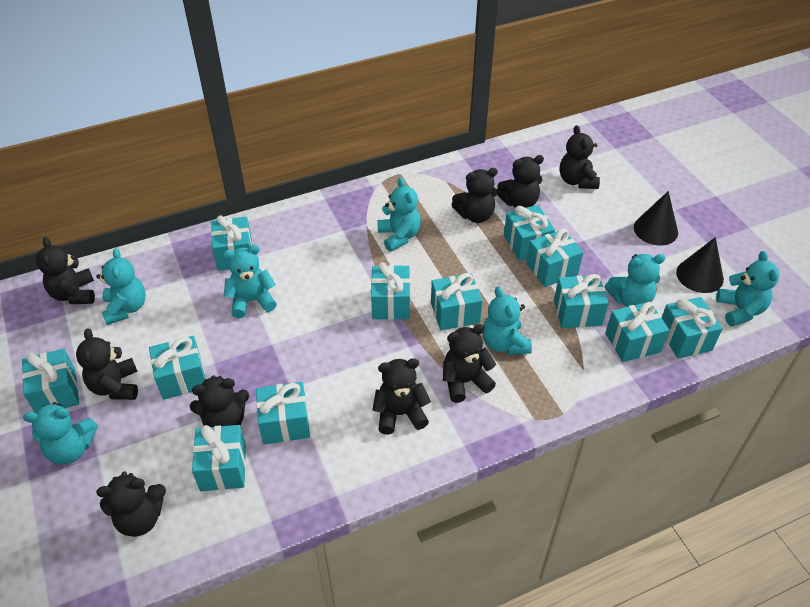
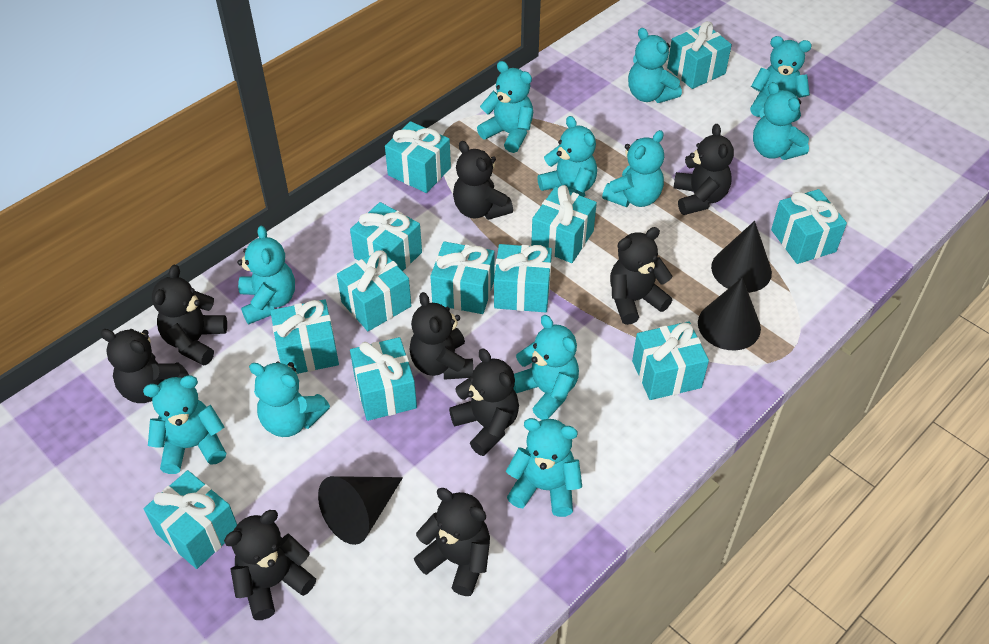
black cone: 2 -> 3
turquoise teddy bear: 7 -> 11

